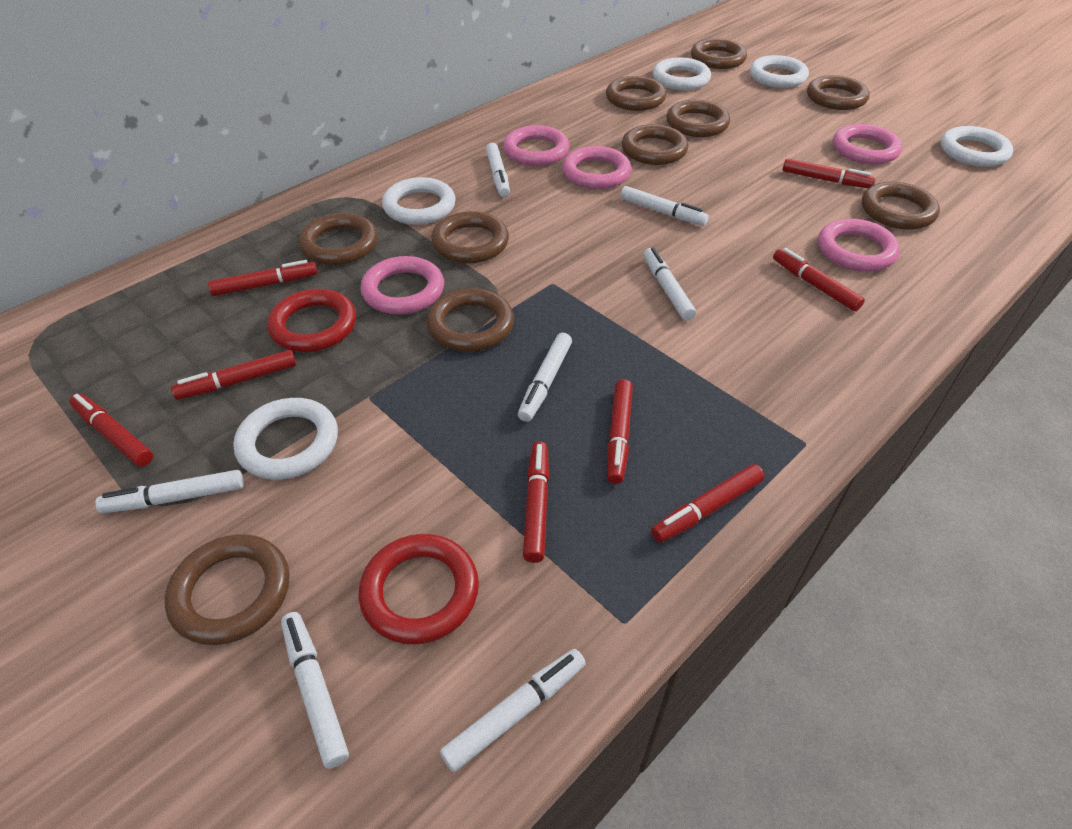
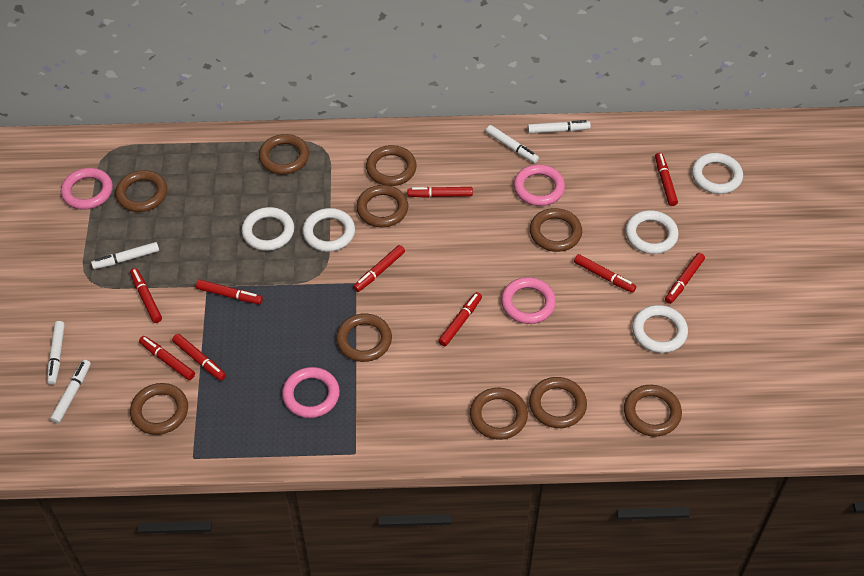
pink ring: 5 -> 4
red marker: 8 -> 10
red ring: 2 -> 0
white marker: 7 -> 5

